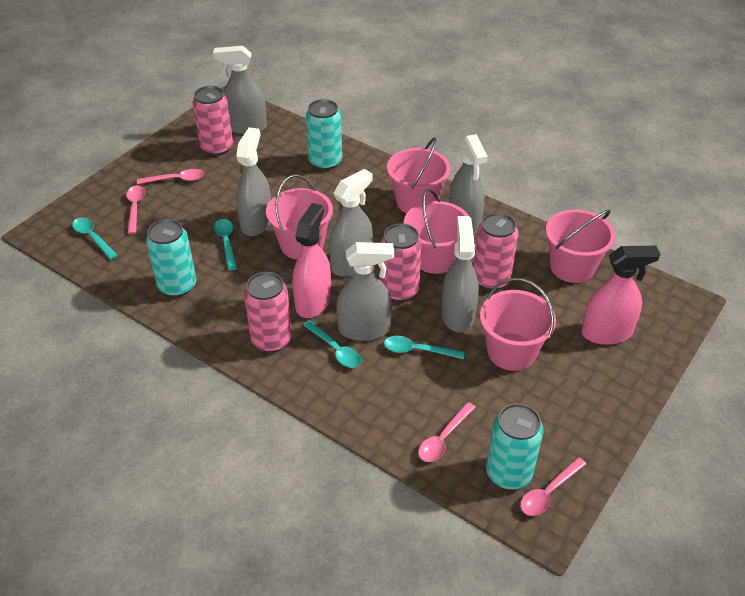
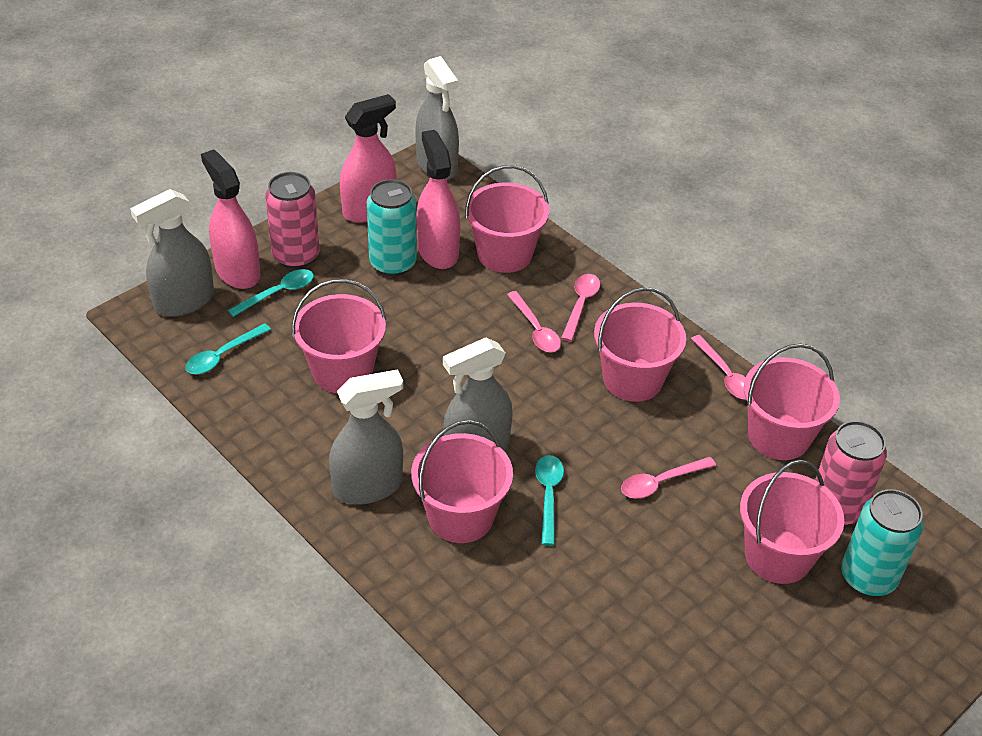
grey spray bottle: 6 -> 4
pink bucket: 5 -> 6
pink can: 4 -> 2
pink spray bottle: 2 -> 3
turquoise can: 3 -> 2
turquoise spoon: 4 -> 3

